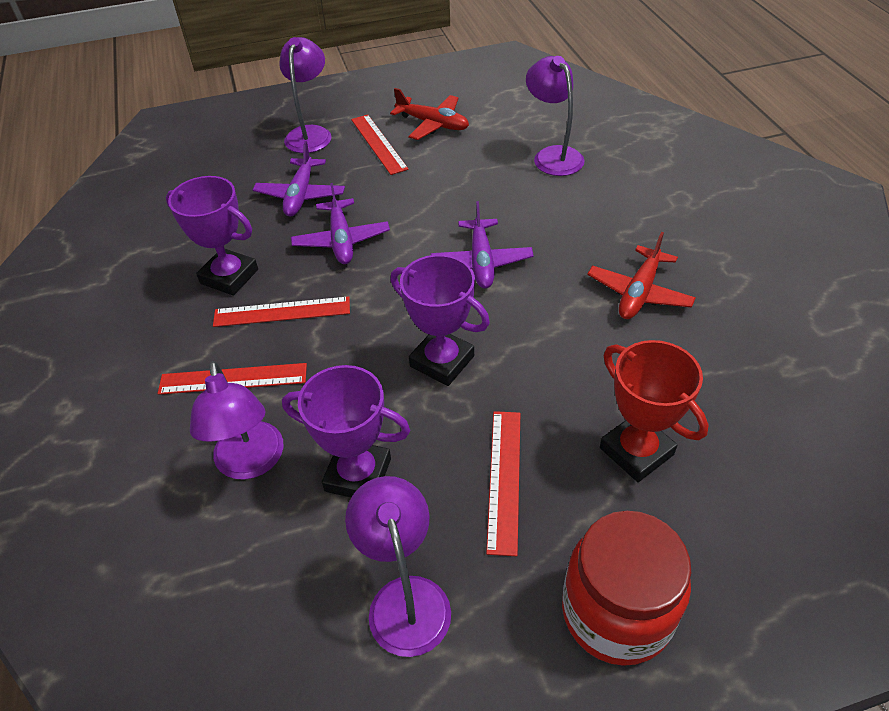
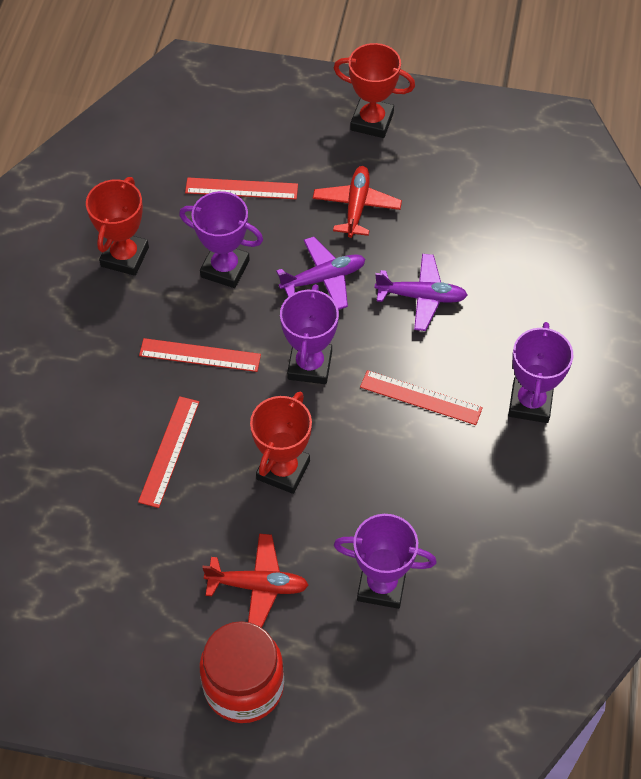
purple lamp: 4 -> 0
purple plane: 3 -> 2
purple trophy: 3 -> 4
red trophy: 1 -> 3

